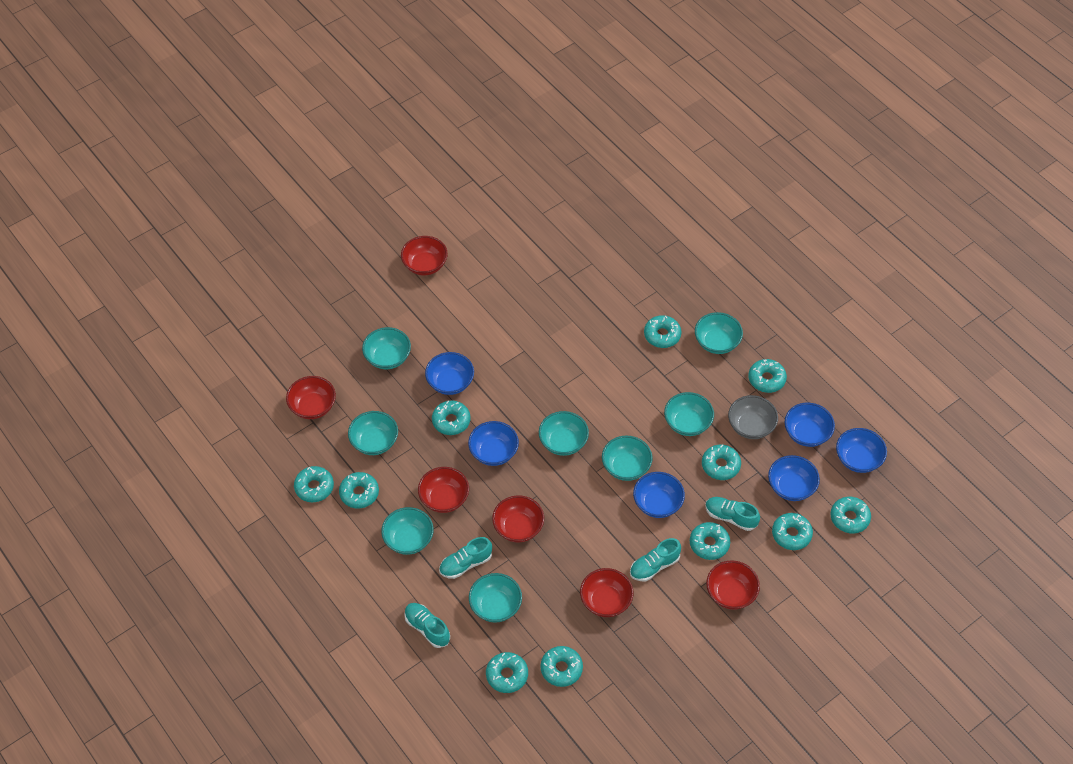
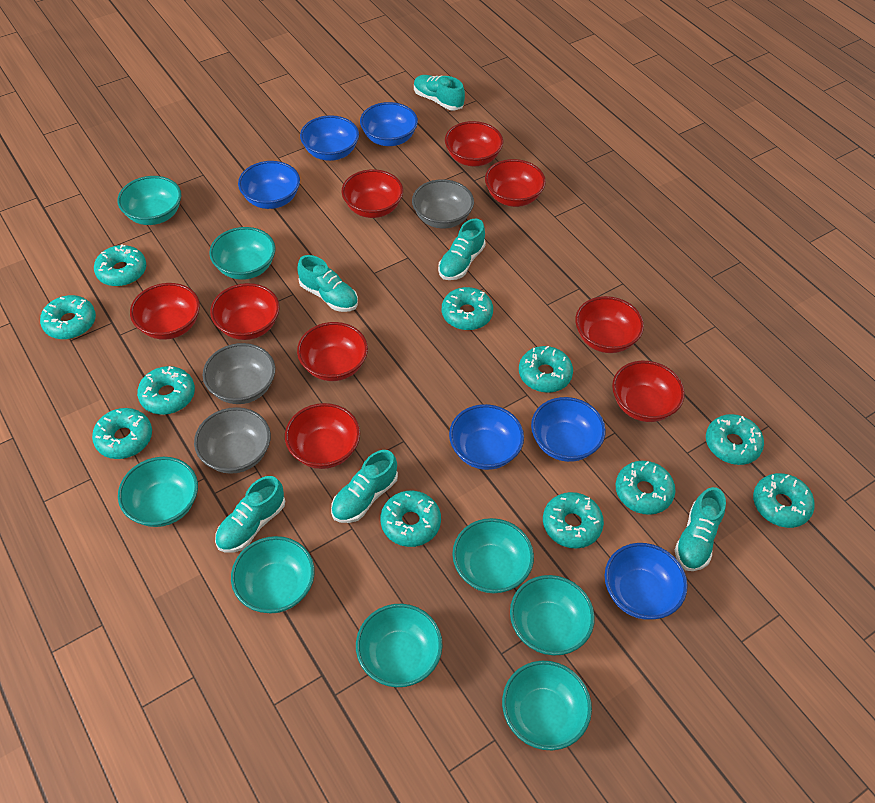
grey bowl: 1 -> 3
red bowl: 6 -> 9
turquoise shoe: 4 -> 6

